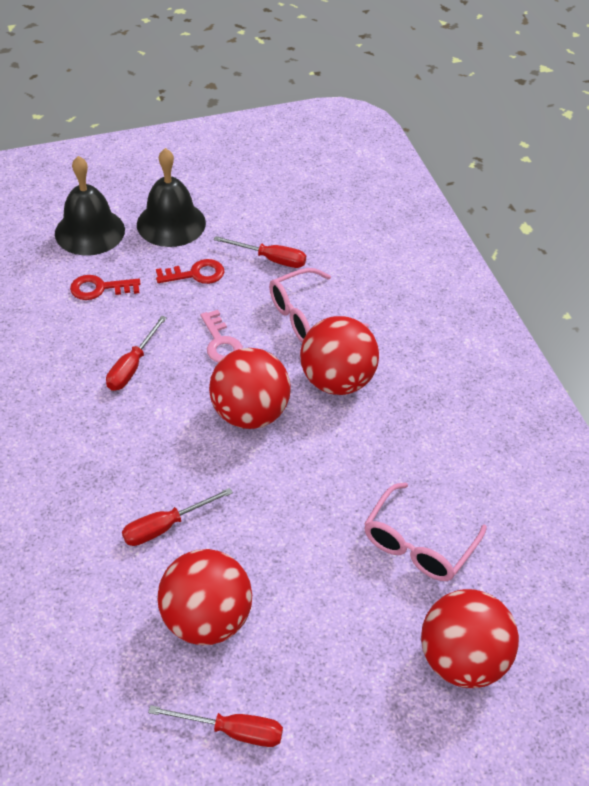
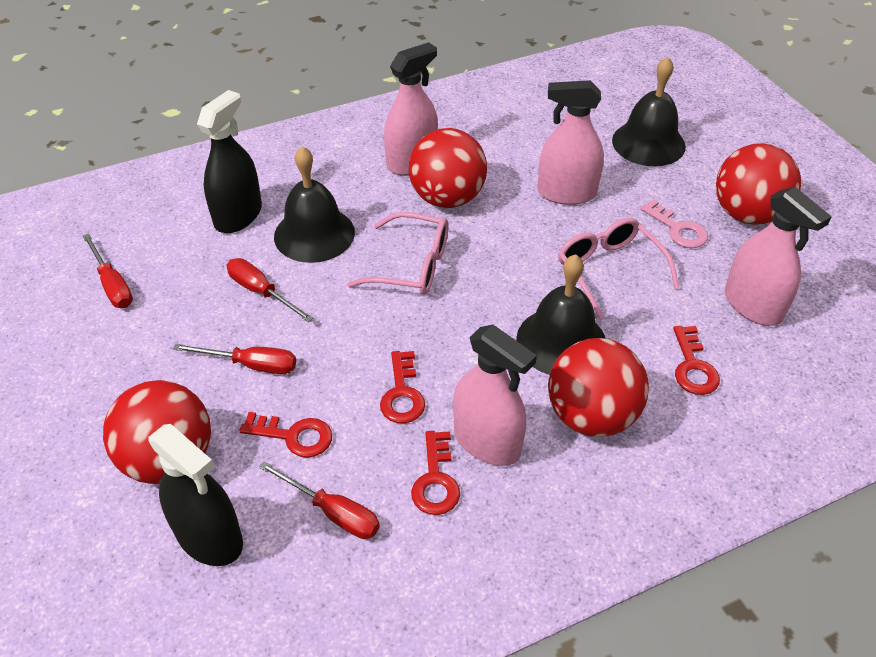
black bell: 2 -> 3
black spray bottle: 0 -> 2
pink spray bottle: 0 -> 4
red key: 2 -> 4

